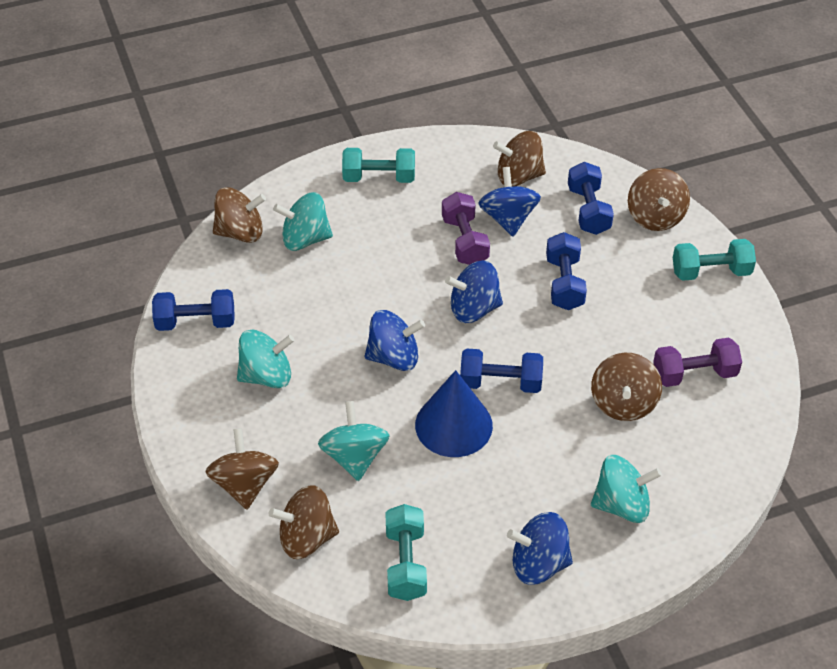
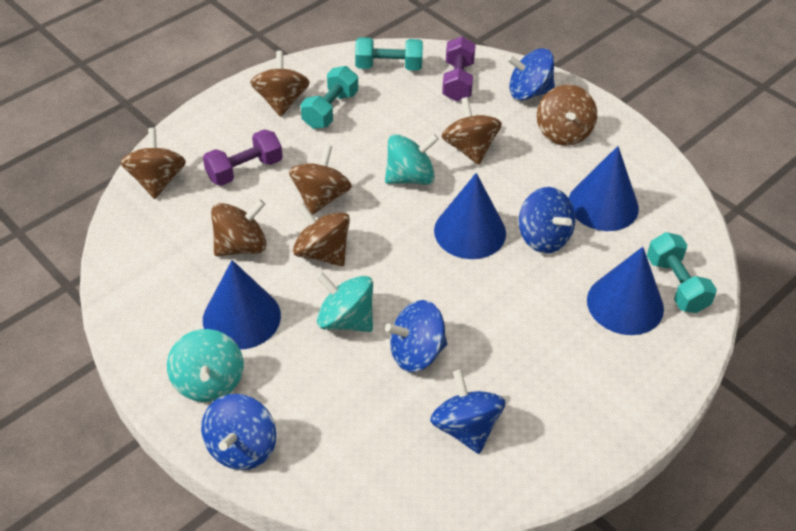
blue cone: 1 -> 4
blue dumbbell: 4 -> 0
blue spinning top: 4 -> 5
brown spinning top: 6 -> 7
turquoise spinning top: 4 -> 3

